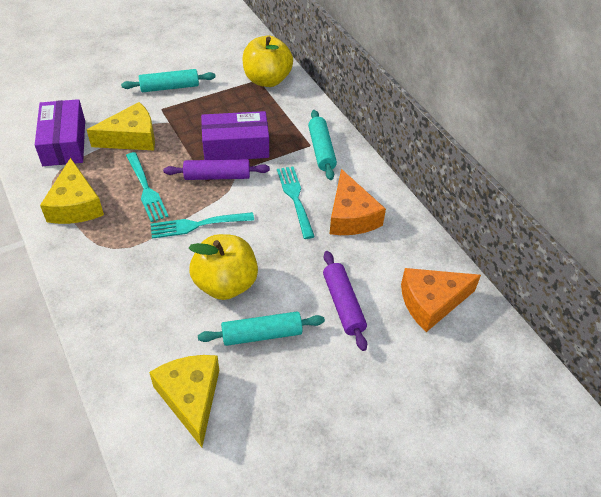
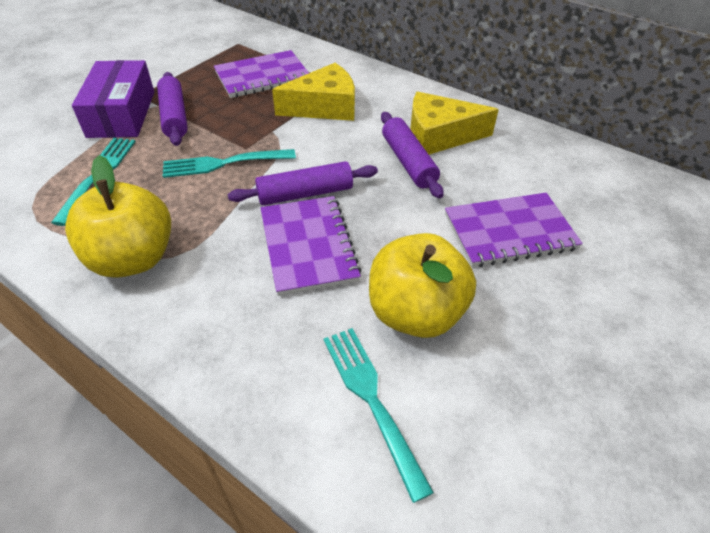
orange cheese: 2 -> 0
purple box: 2 -> 1
purple notebook: 0 -> 3
purple rolling pin: 2 -> 3
turquoise rolling pin: 3 -> 0
yellow cheese: 3 -> 2

